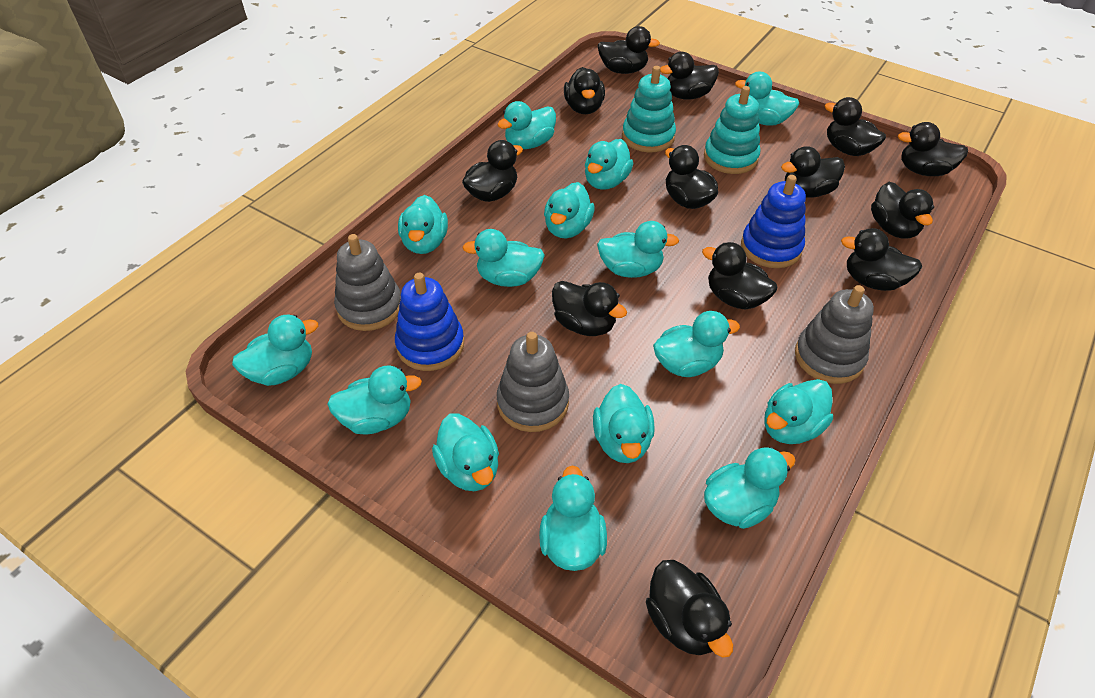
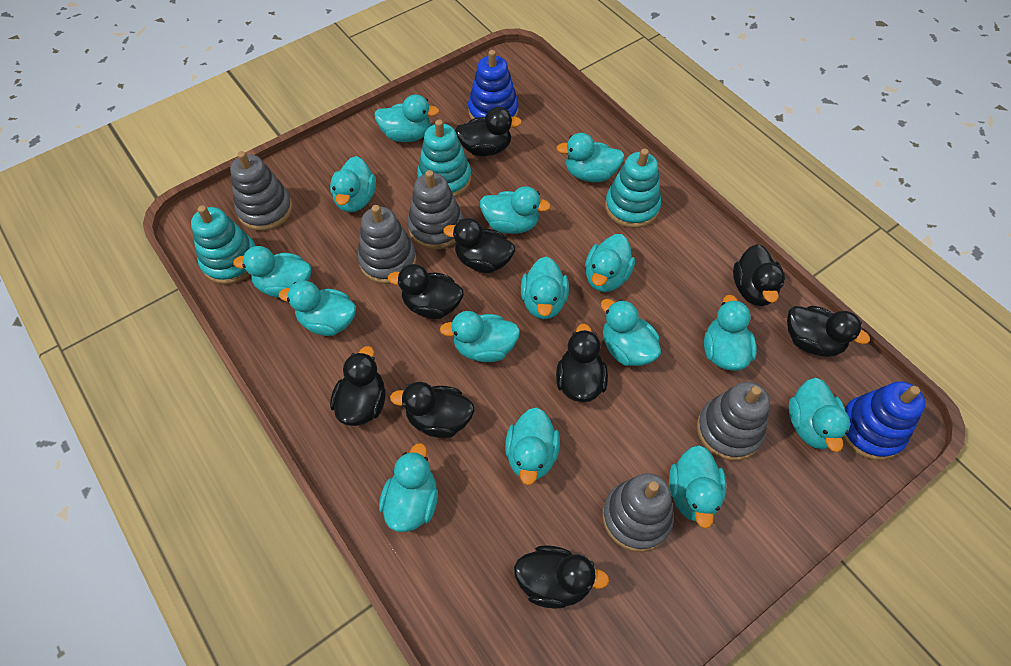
black duck: 13 -> 9
grey stacking toy: 3 -> 5
turquoise stacking toy: 2 -> 3

